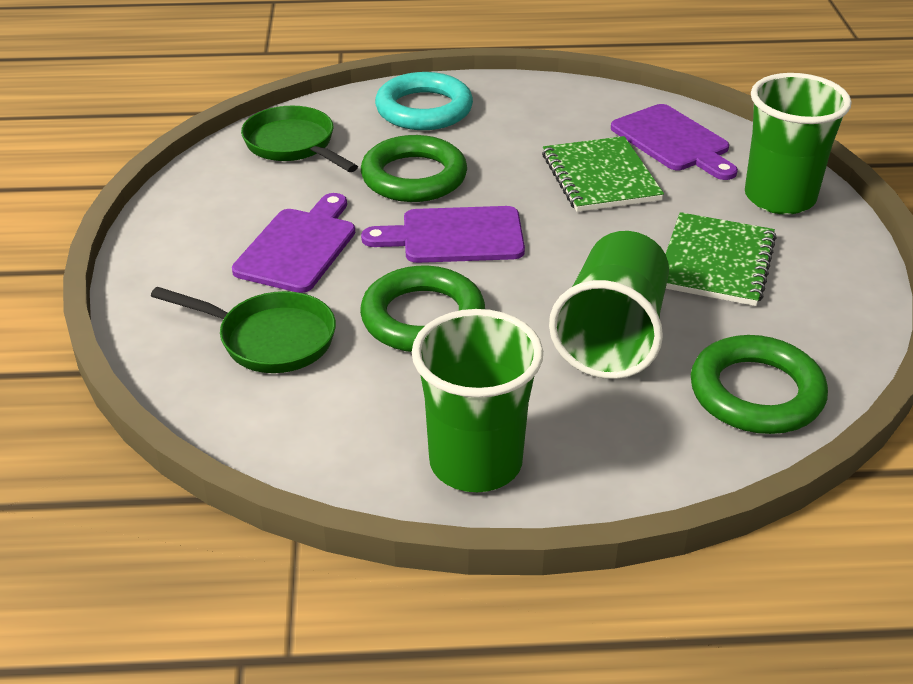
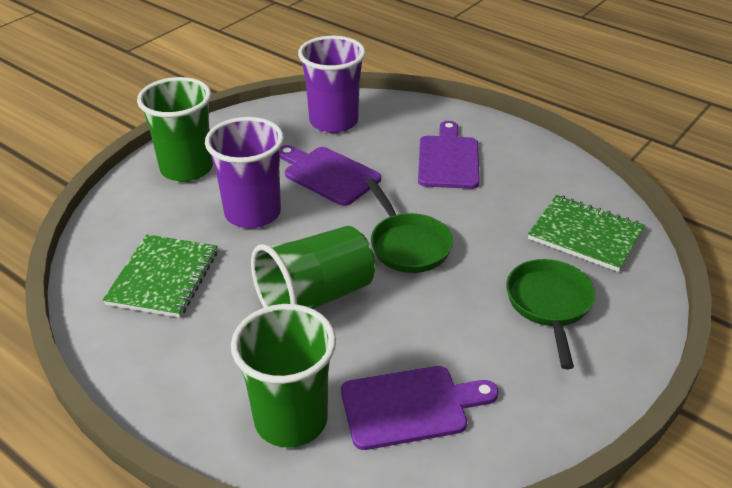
green ring: 3 -> 0
purple cup: 0 -> 2
turquoise ring: 1 -> 0

